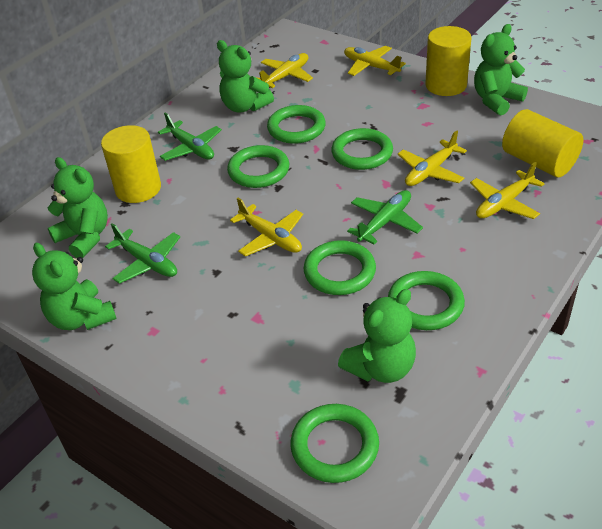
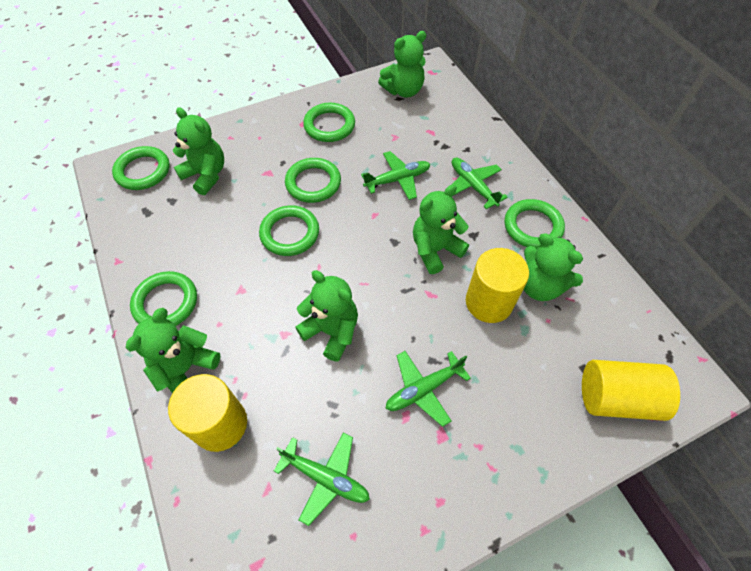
green plane: 3 -> 4
green teddy bear: 5 -> 6
yellow plane: 5 -> 0

